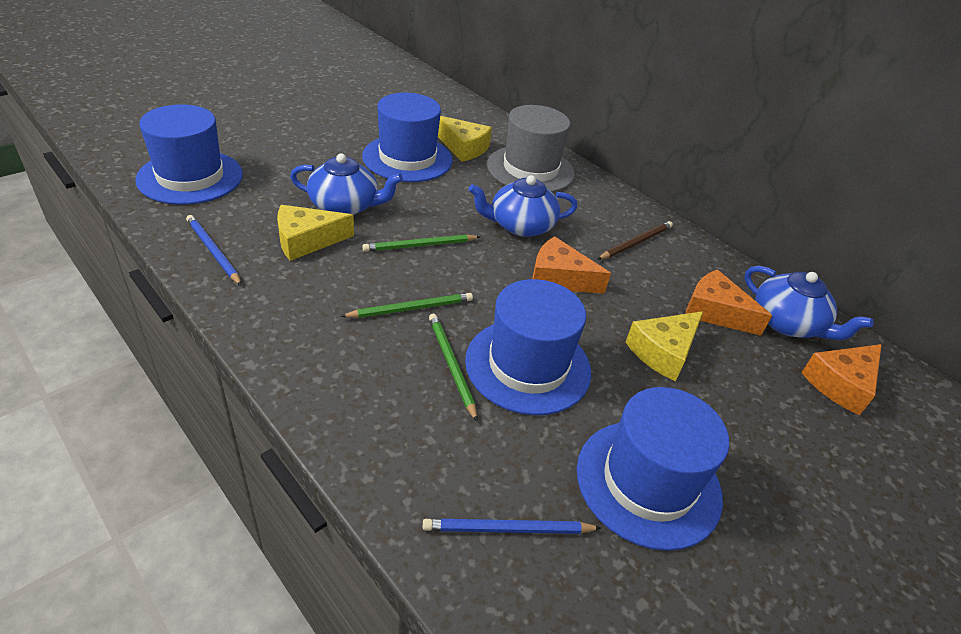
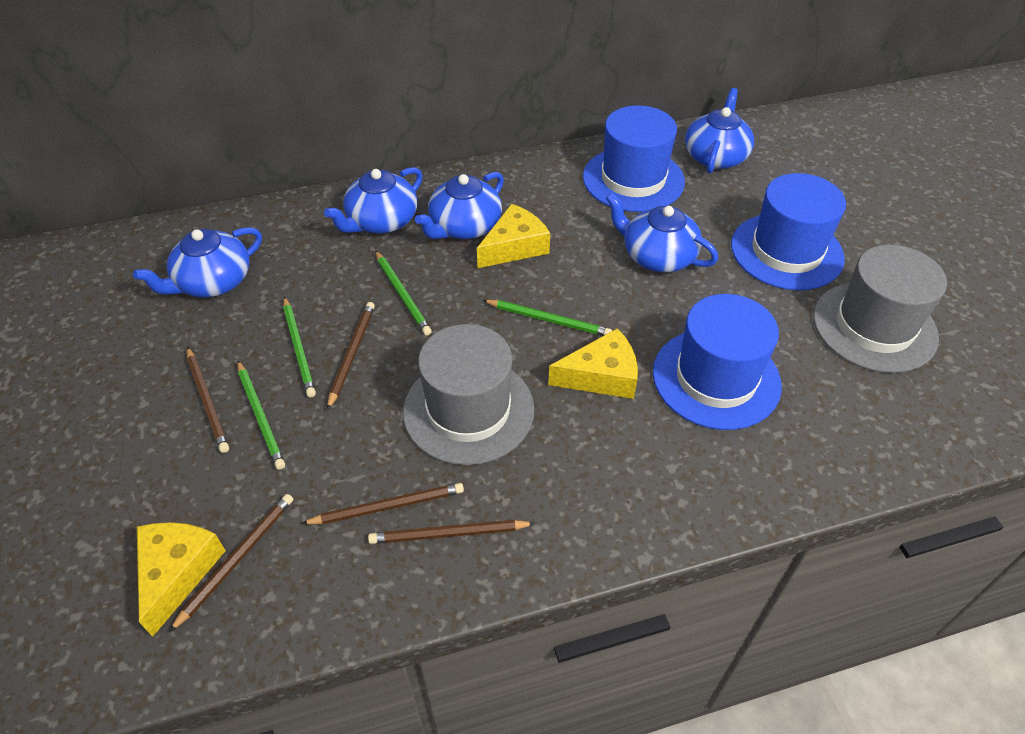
blue hat: 4 -> 3
blue pencil: 2 -> 0
blue teapot: 3 -> 5
brown pencil: 1 -> 5
green pencil: 3 -> 4
grey hat: 1 -> 2
orange cheese: 3 -> 0

